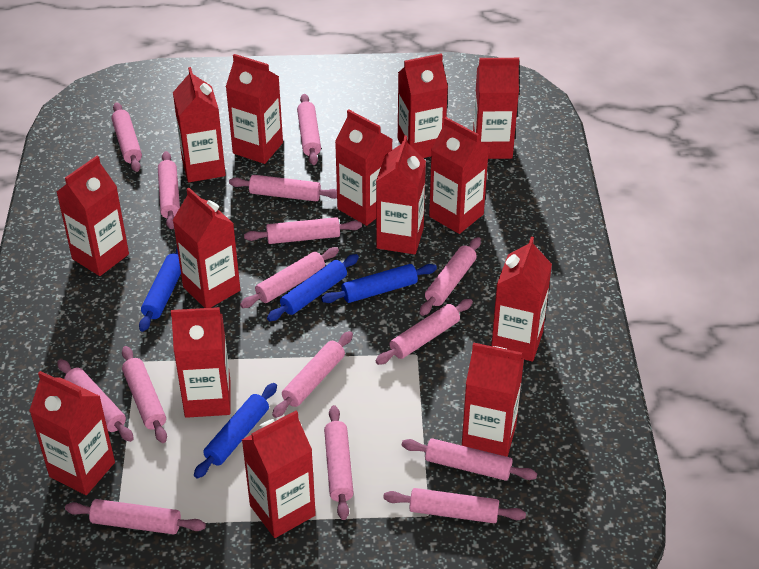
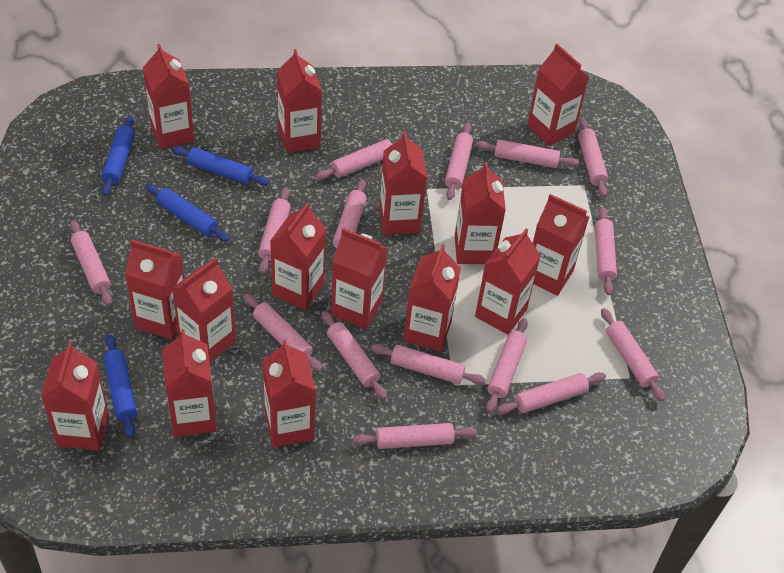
red carton: 14 -> 15

